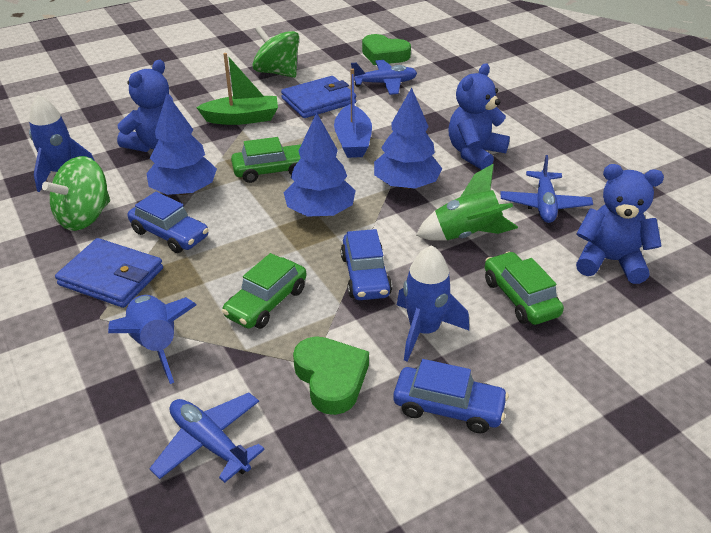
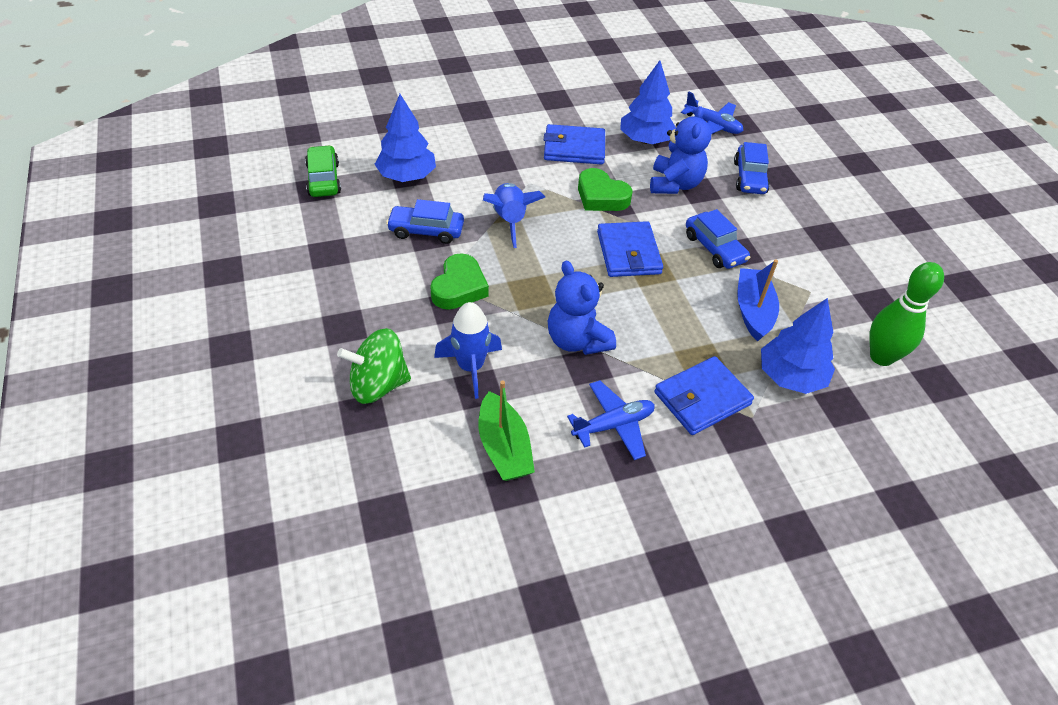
blue plane: 3 -> 2
blue rocket: 3 -> 2
blue teddy bear: 3 -> 2
blue wallet: 2 -> 3
green bowling pin: 0 -> 1
green car: 3 -> 1
green rocket: 1 -> 0
green spinning top: 2 -> 1

